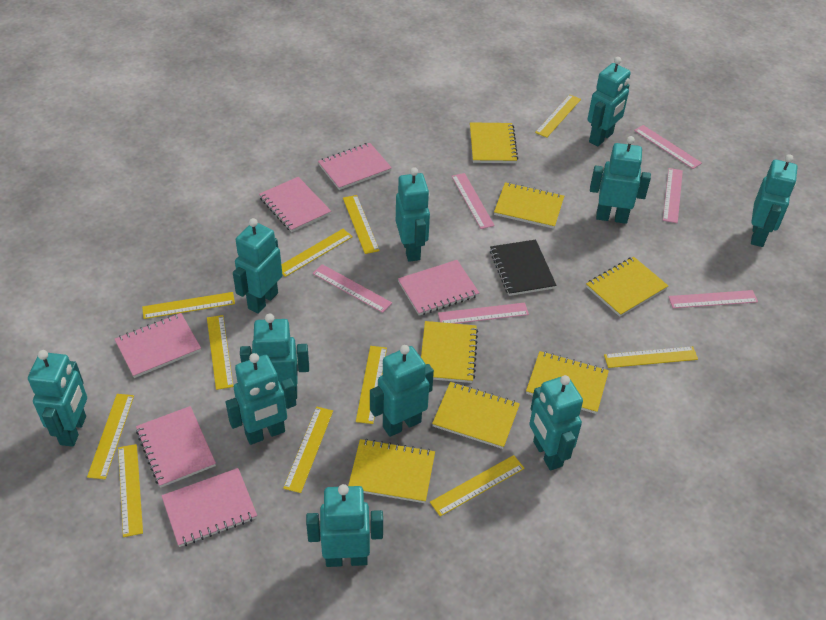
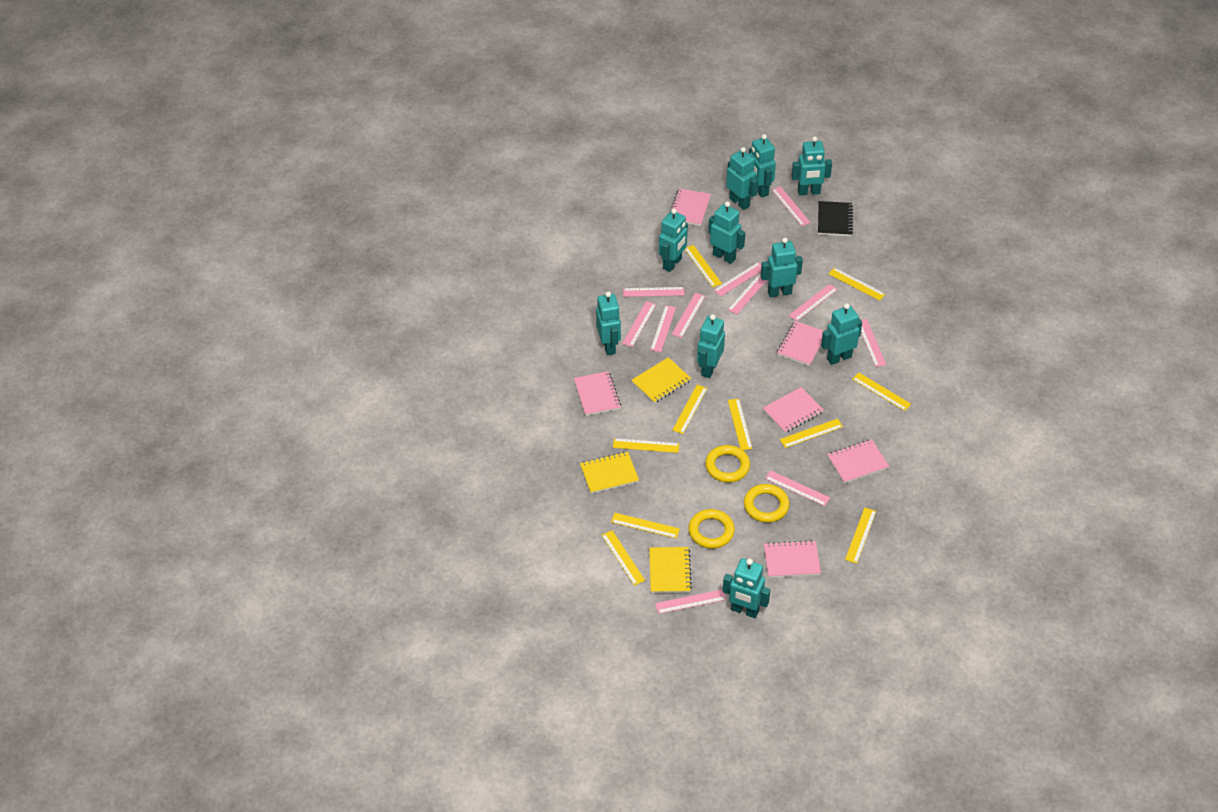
pink ruler: 6 -> 11
turquoise robot: 11 -> 10
yellow notebook: 7 -> 3
yellow ring: 0 -> 3
yellow ruler: 11 -> 10

